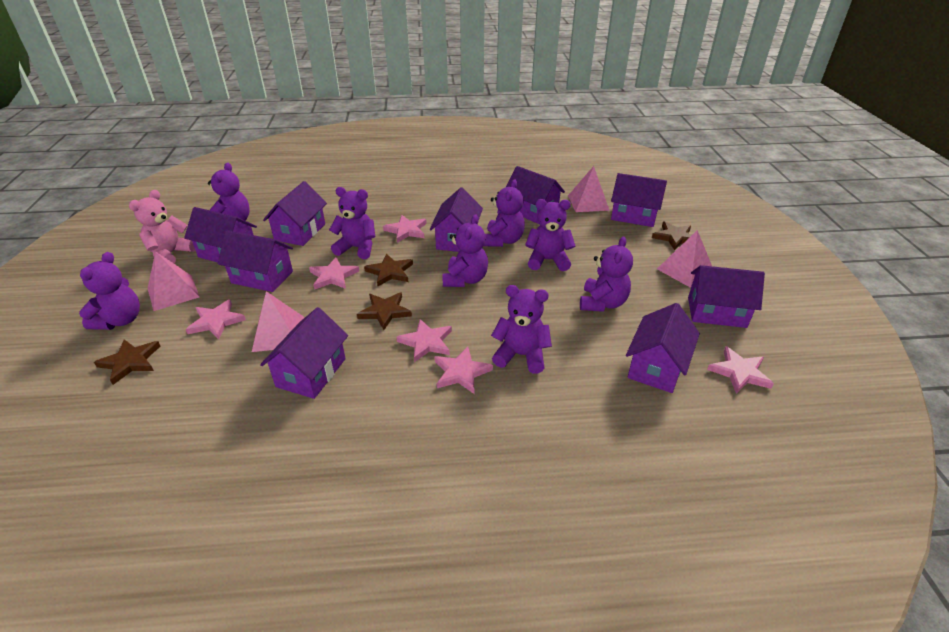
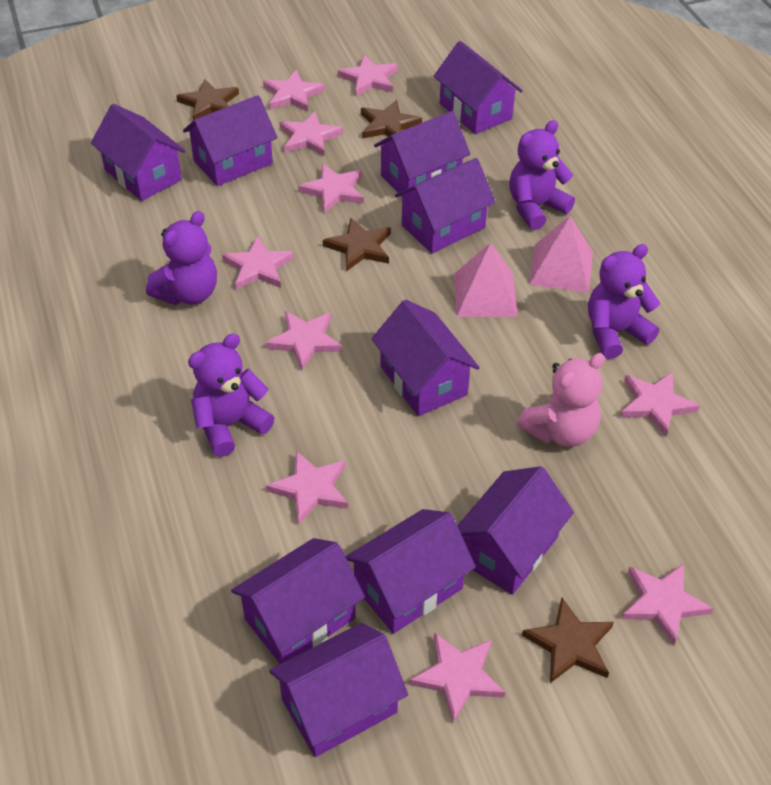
pink pyramid: 4 -> 2
pink star: 6 -> 10
purple house: 9 -> 10
purple teddy bear: 8 -> 4

